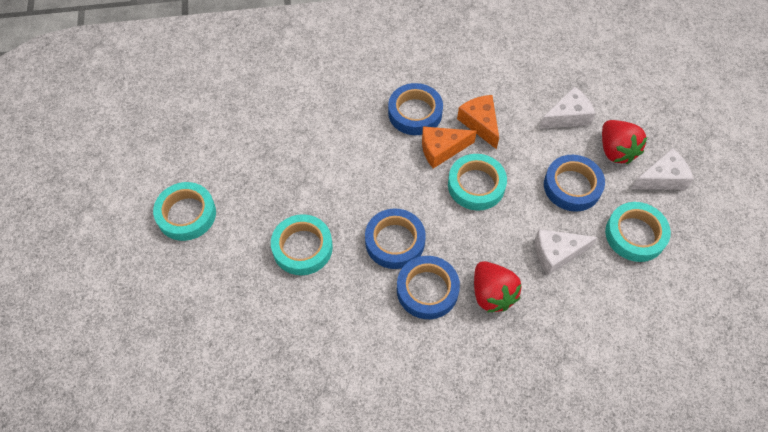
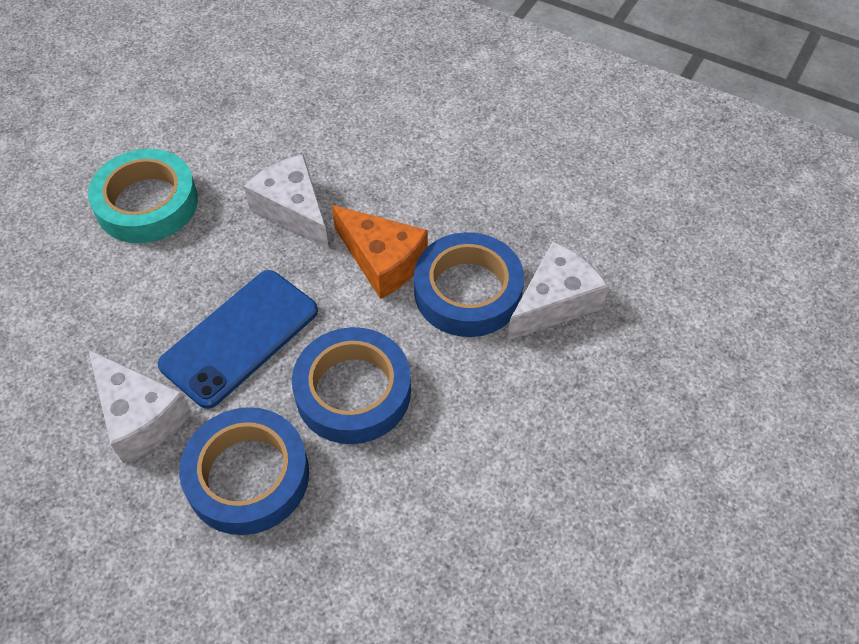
blue phone: 0 -> 1
blue tape: 4 -> 3
orange cheese: 2 -> 1
red strawberry: 2 -> 0
turquoise tape: 4 -> 1

